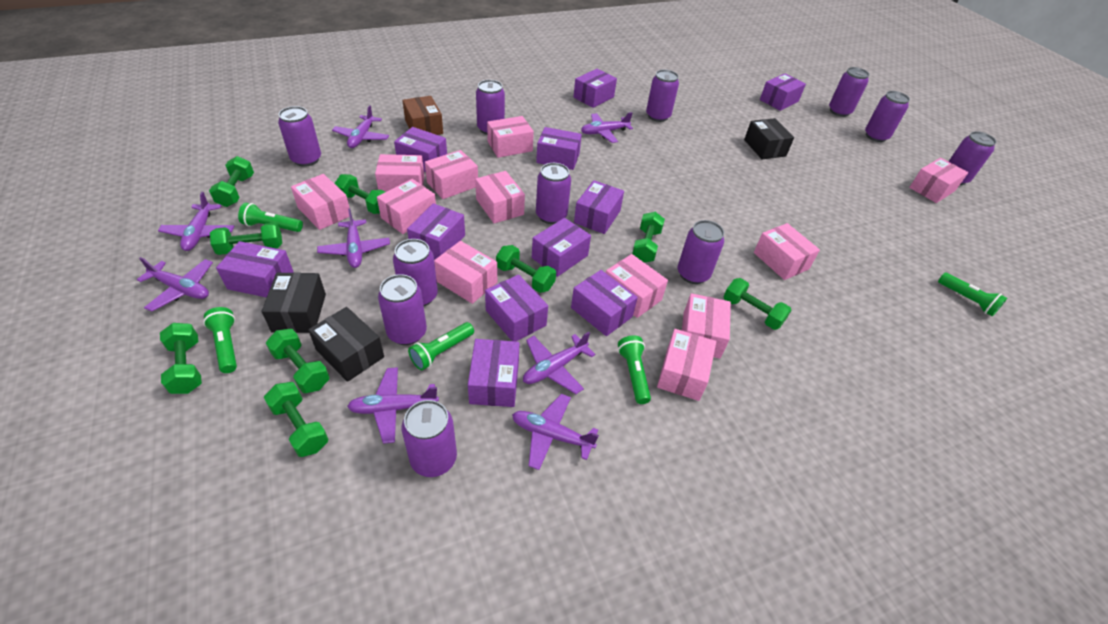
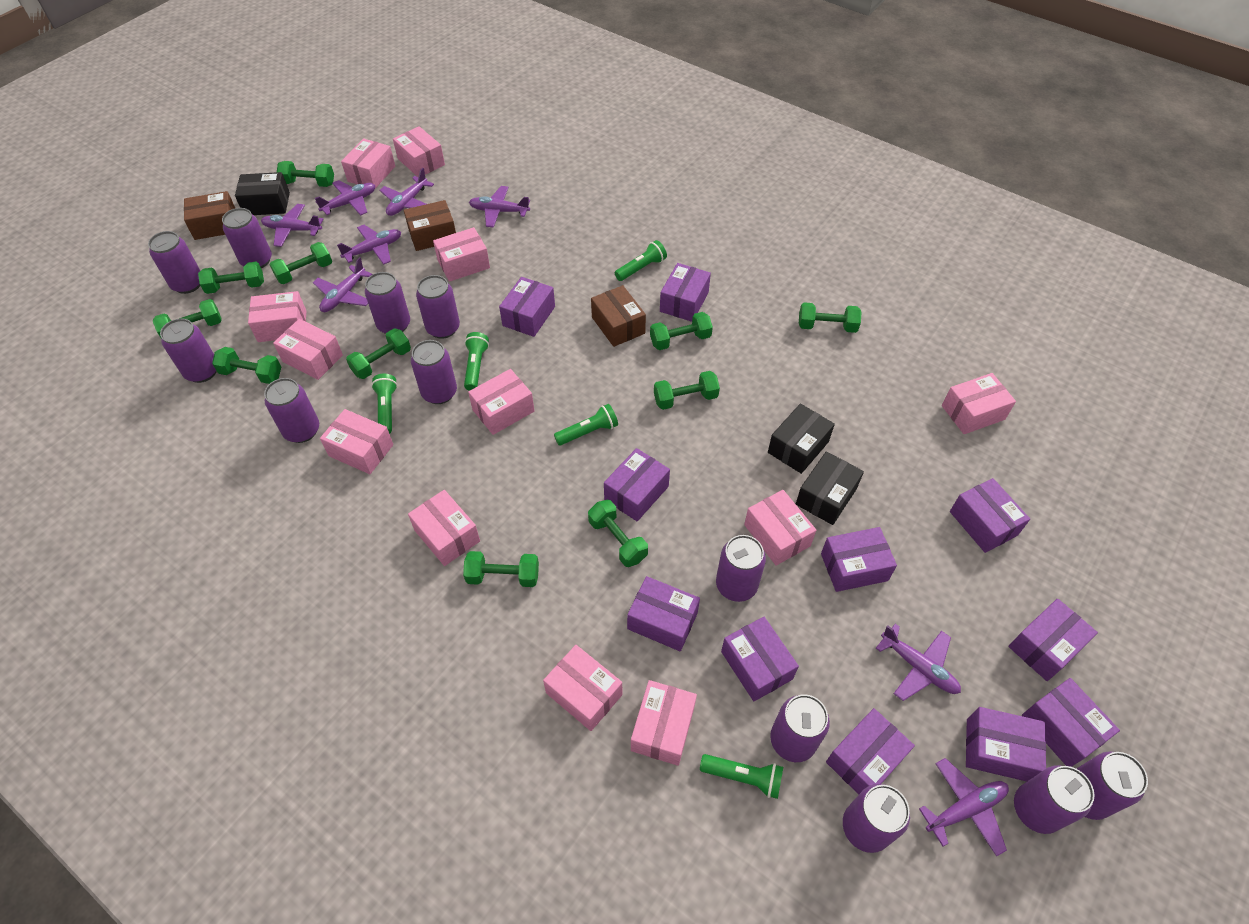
brown box: 1 -> 3
green dumbbell: 9 -> 11
purple can: 11 -> 12

